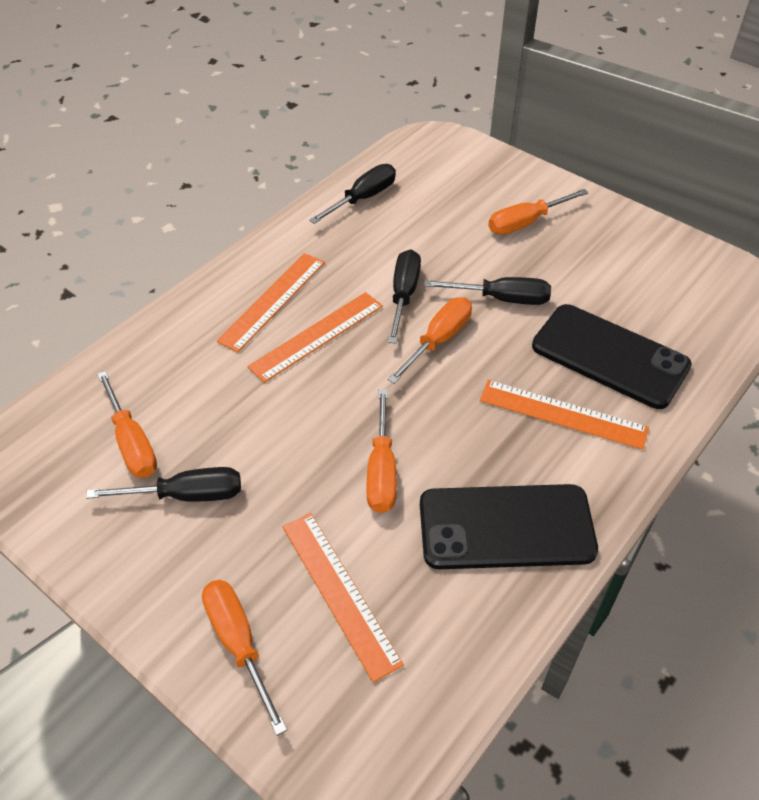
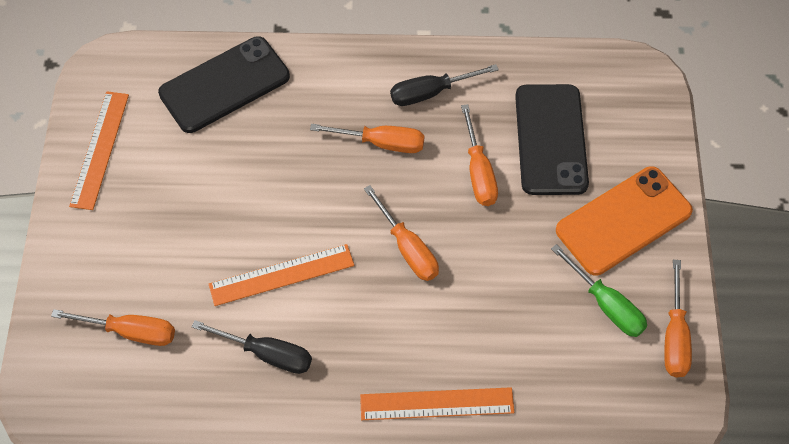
black screwdriver: 4 -> 2
green screwdriver: 0 -> 1
orange phone: 0 -> 1
orange ruler: 4 -> 3

